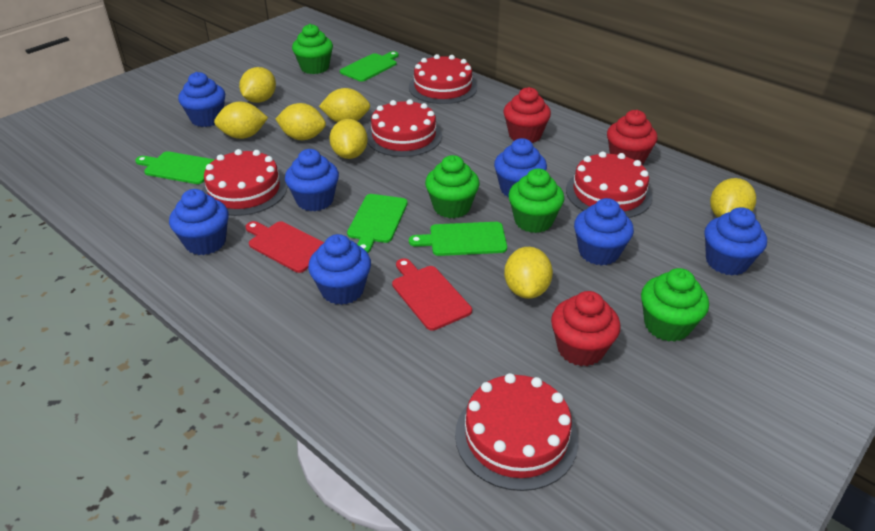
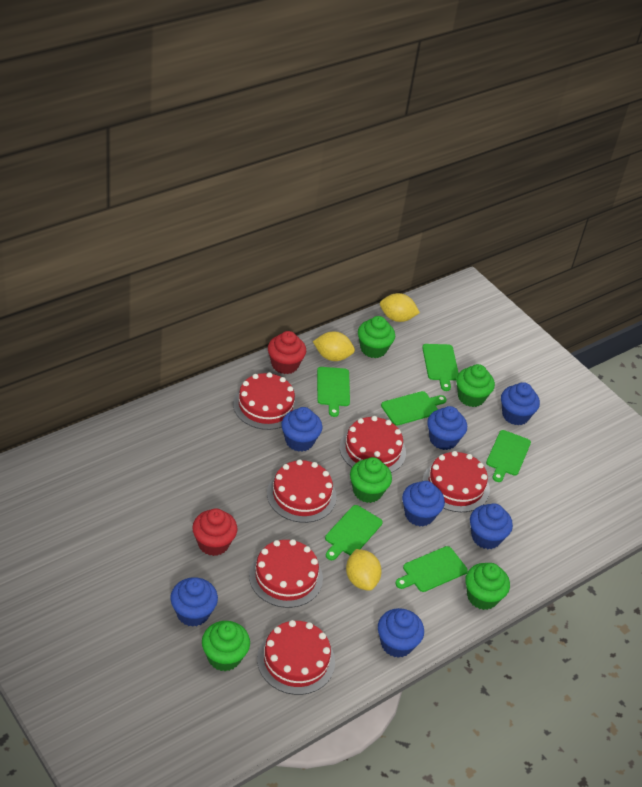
green cupcake: 4 -> 5
green cutting board: 4 -> 6
red cake: 5 -> 6
red cupcake: 3 -> 2
red cutting board: 2 -> 0
yellow lemon: 7 -> 3

